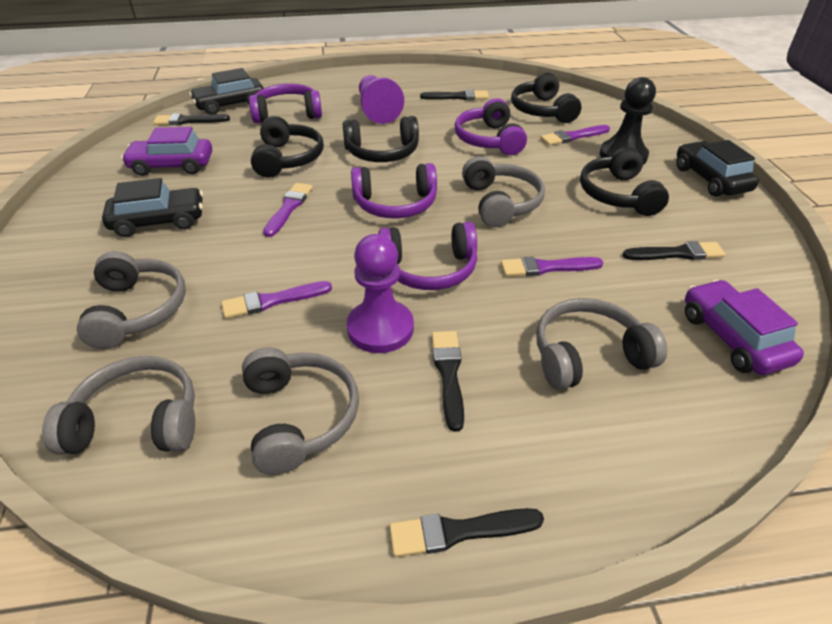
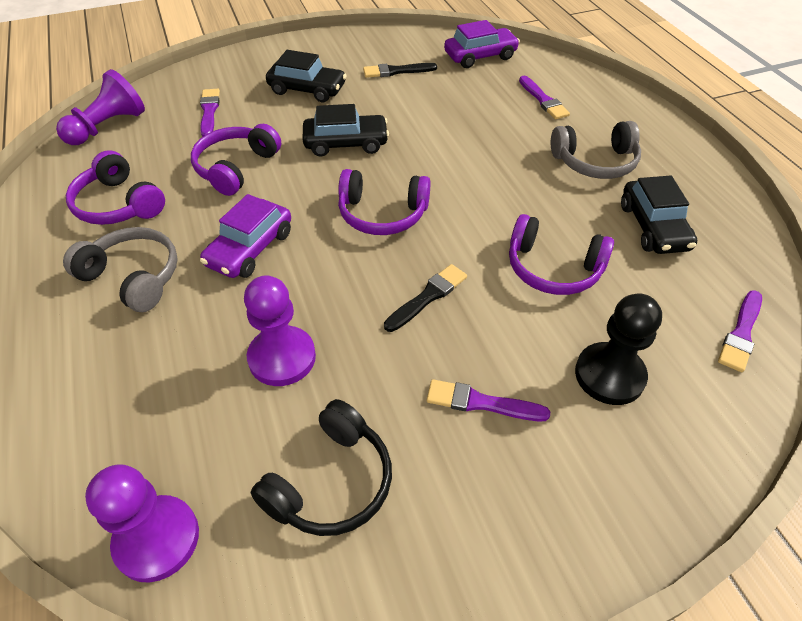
black brush: 5 -> 2
black headphones: 4 -> 1
grey headphones: 5 -> 2
purple pawn: 2 -> 3

